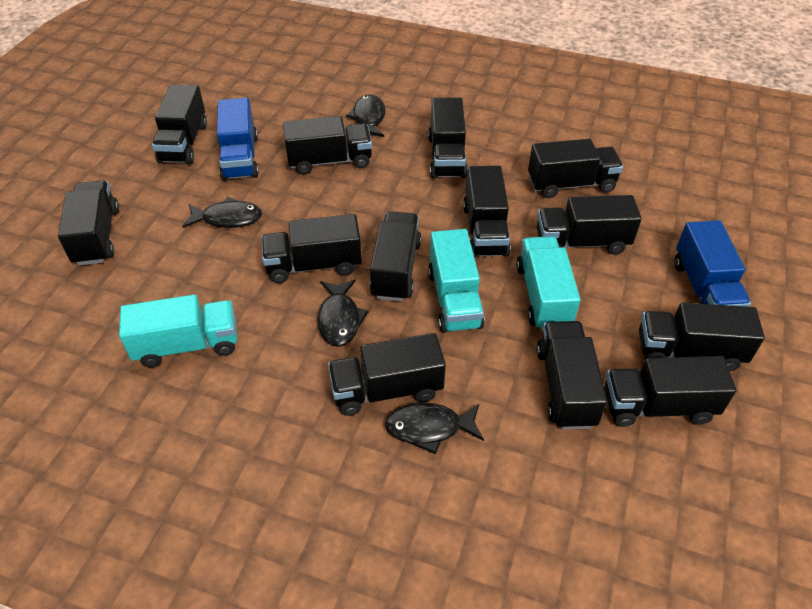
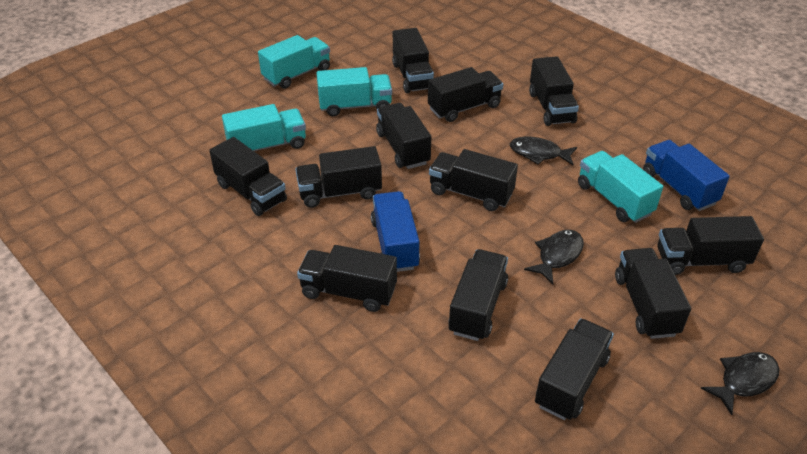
black fish: 4 -> 3
black truck: 13 -> 12
turquoise truck: 3 -> 4

